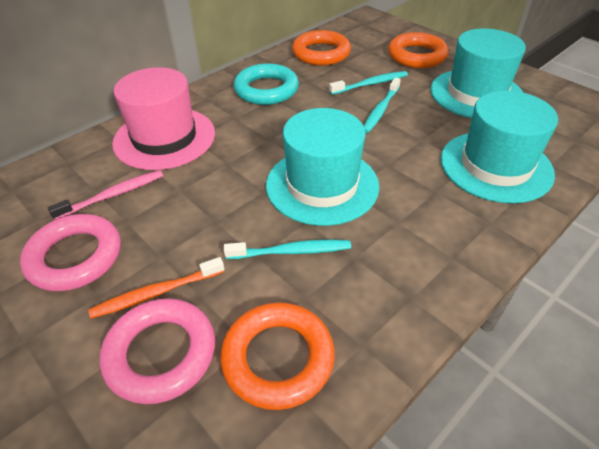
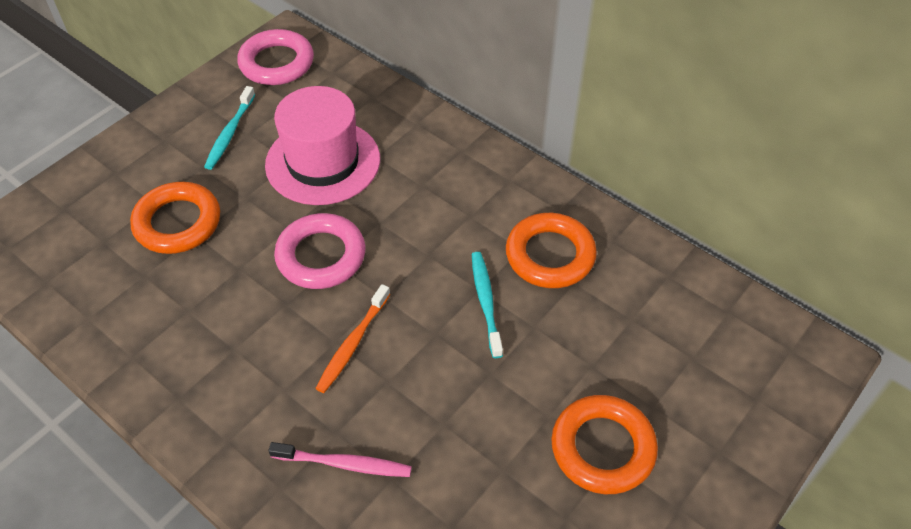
turquoise hat: 3 -> 0
turquoise ring: 1 -> 0
turquoise toothbrush: 3 -> 2

